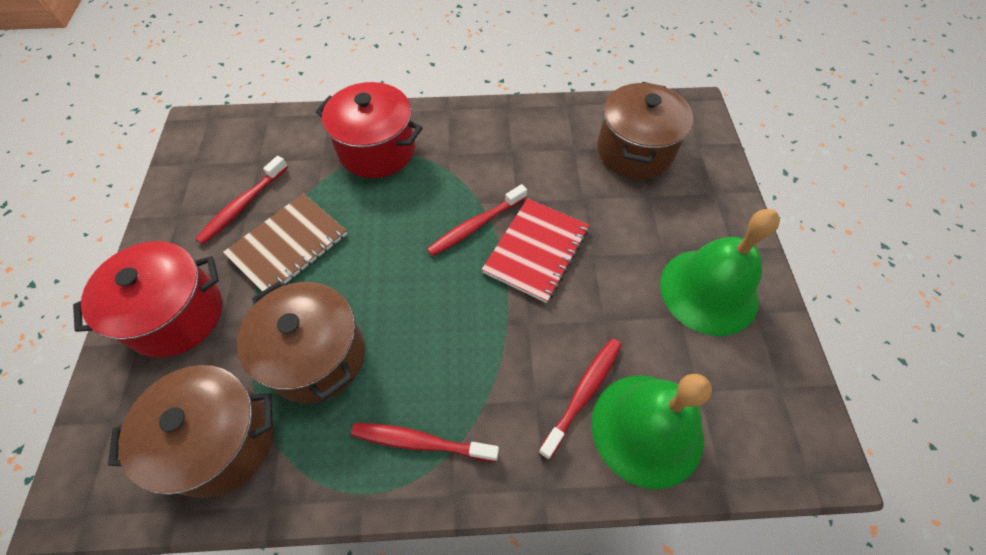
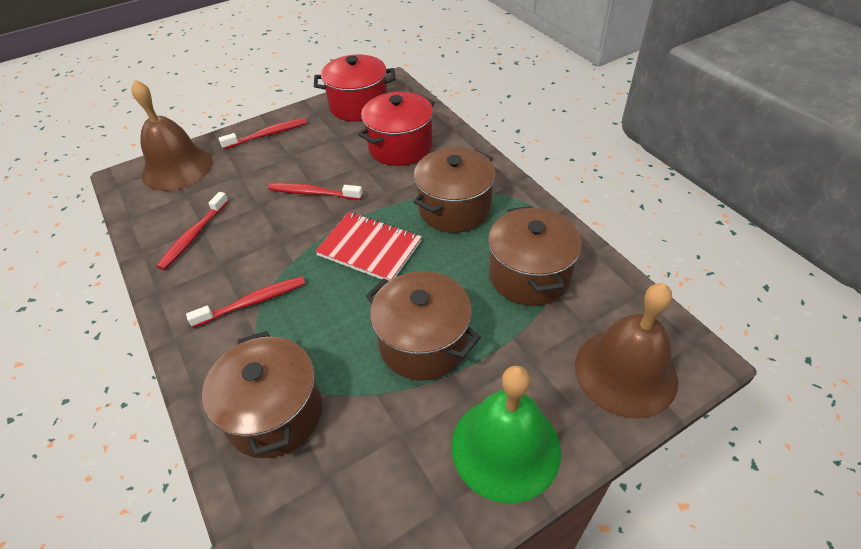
brown bell: 0 -> 2
brown notebook: 1 -> 0
brown pot: 3 -> 4
green bell: 2 -> 1

